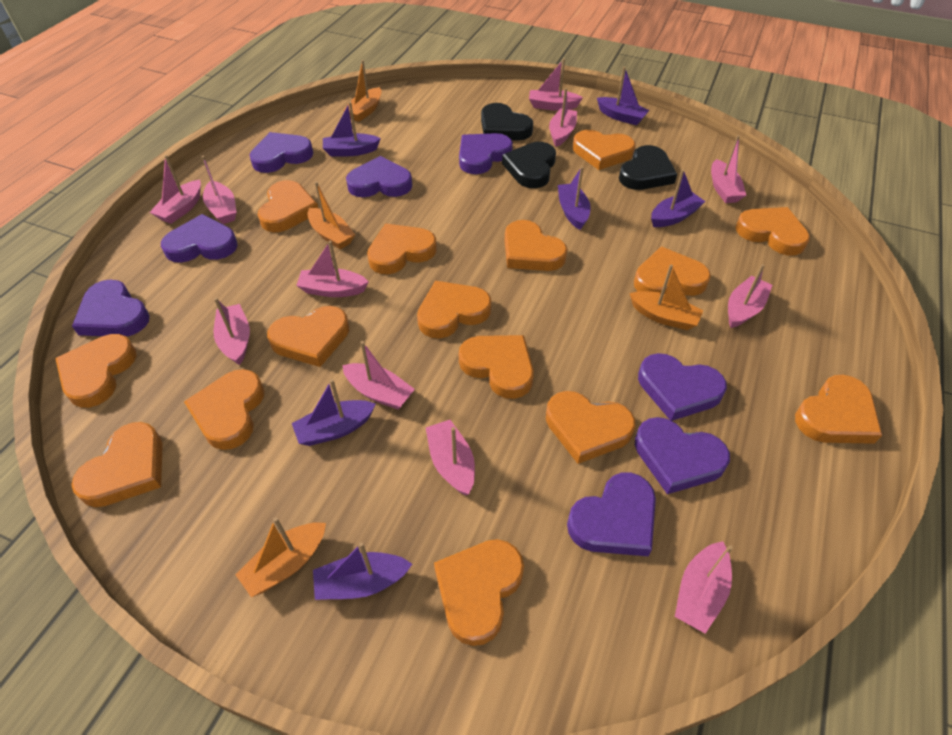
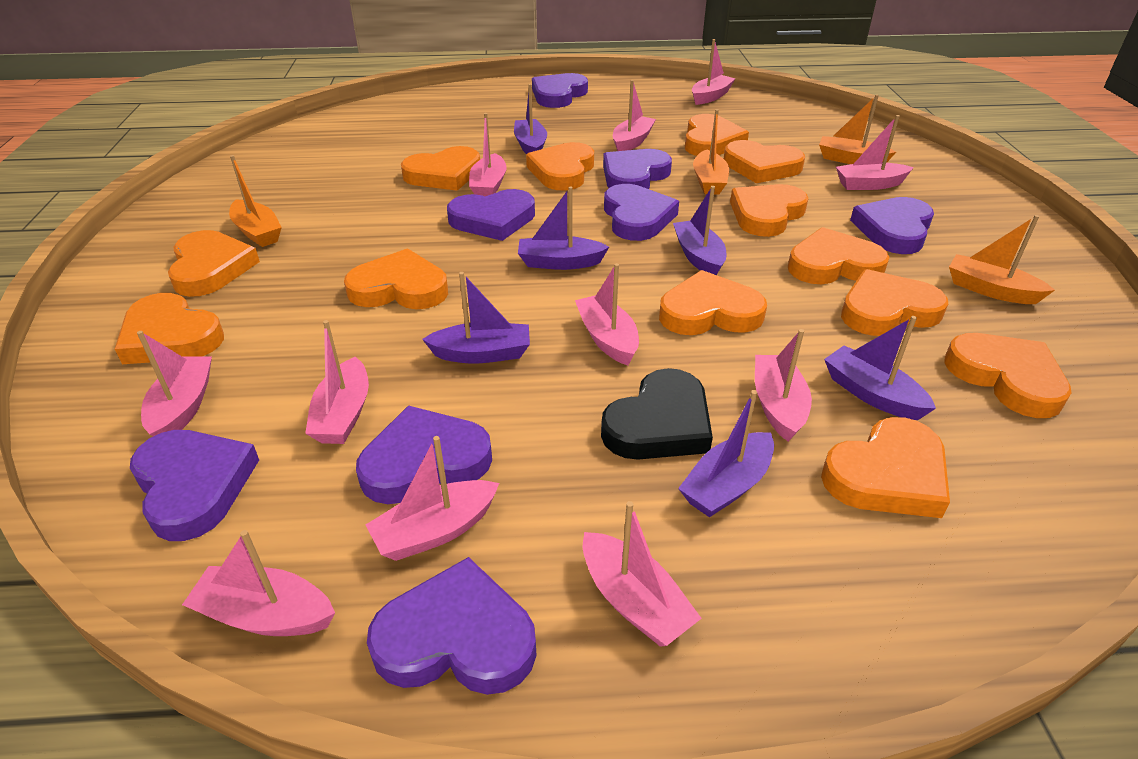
black heart: 3 -> 1
orange heart: 15 -> 13

